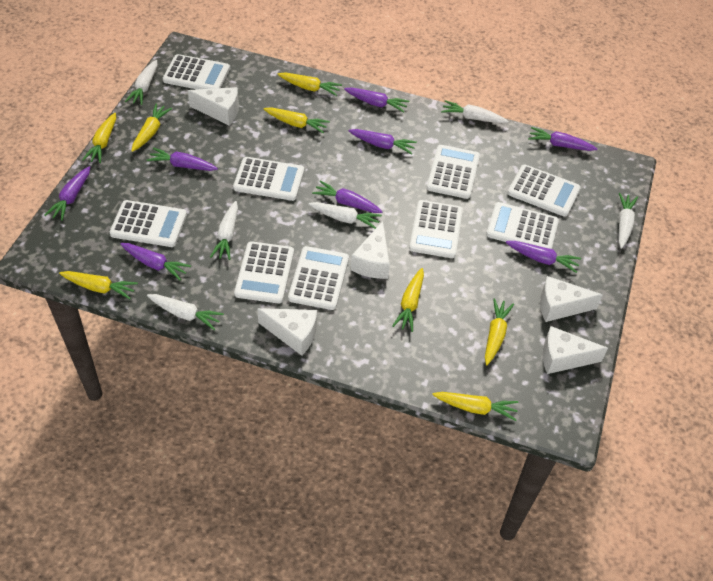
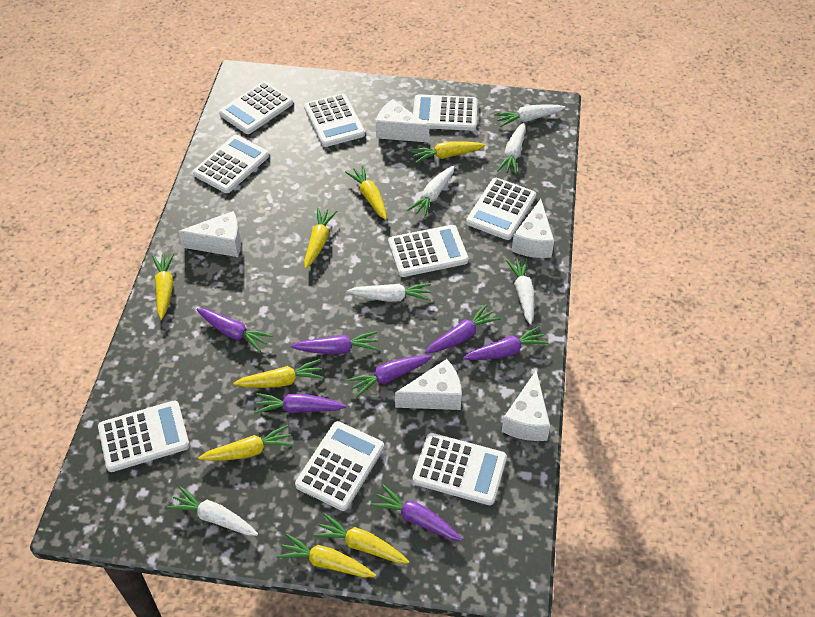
purple carrot: 8 -> 7

